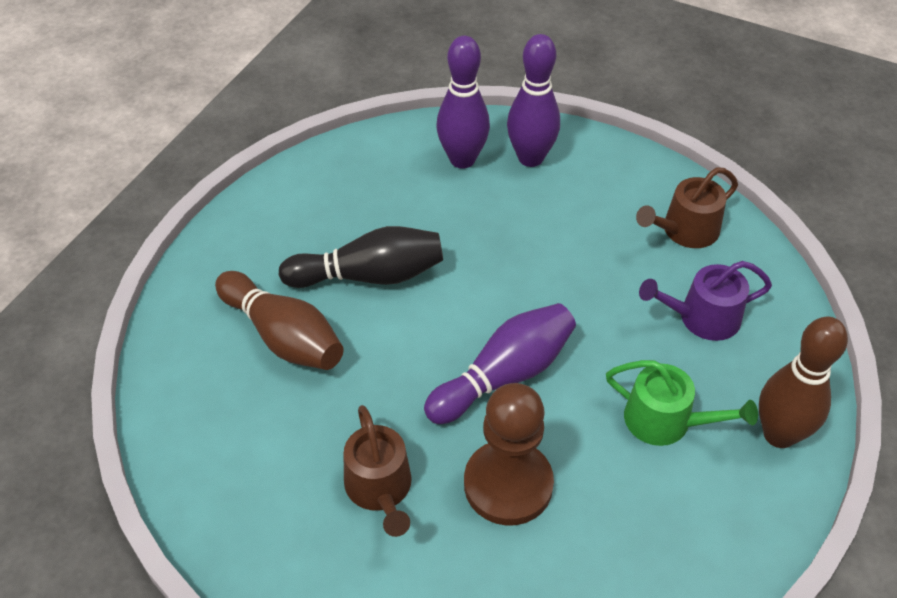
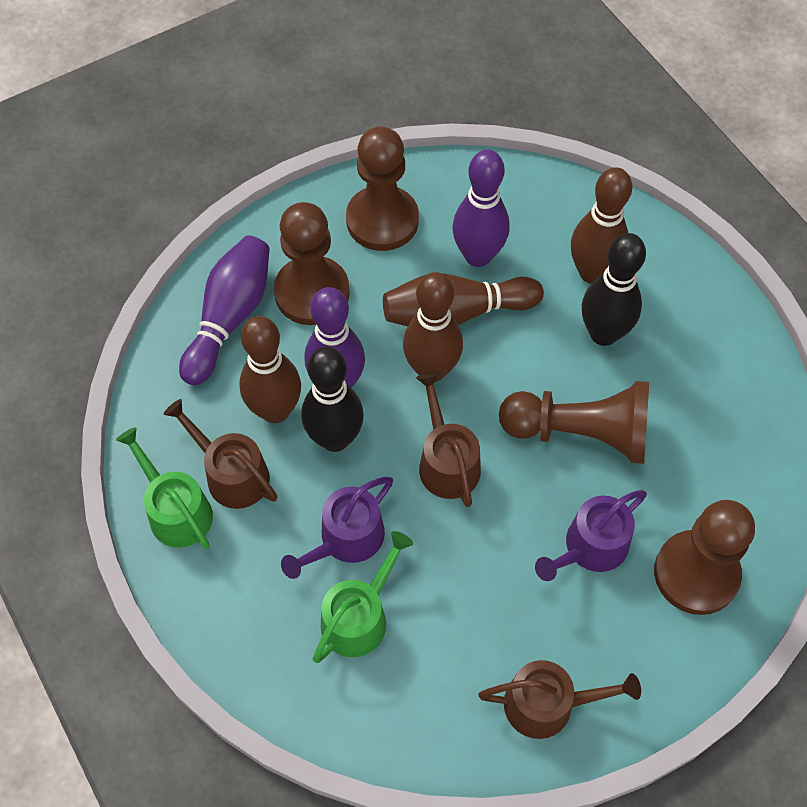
black bowling pin: 1 -> 2
brown bowling pin: 2 -> 4
brown pawn: 1 -> 4
brown watering can: 2 -> 3
green watering can: 1 -> 2
purple watering can: 1 -> 2

